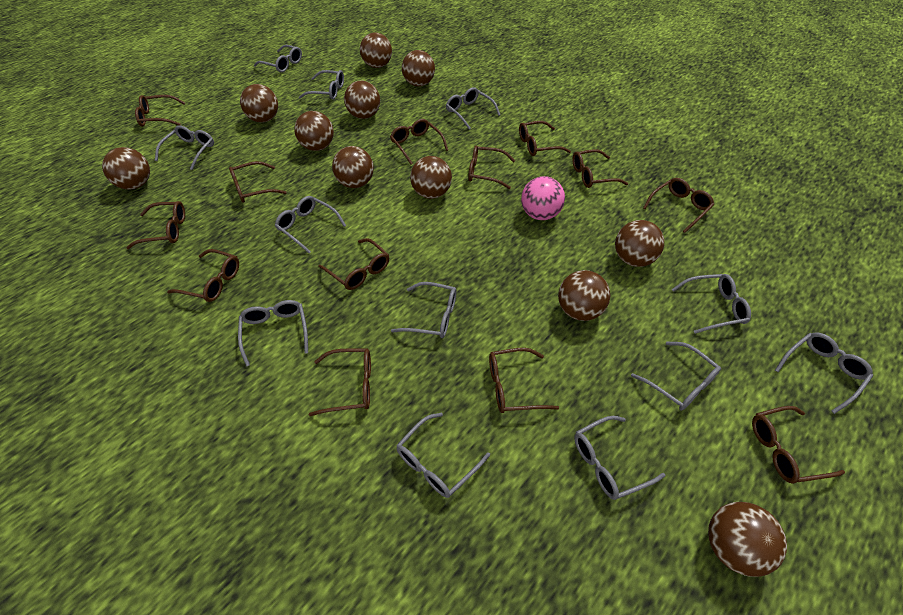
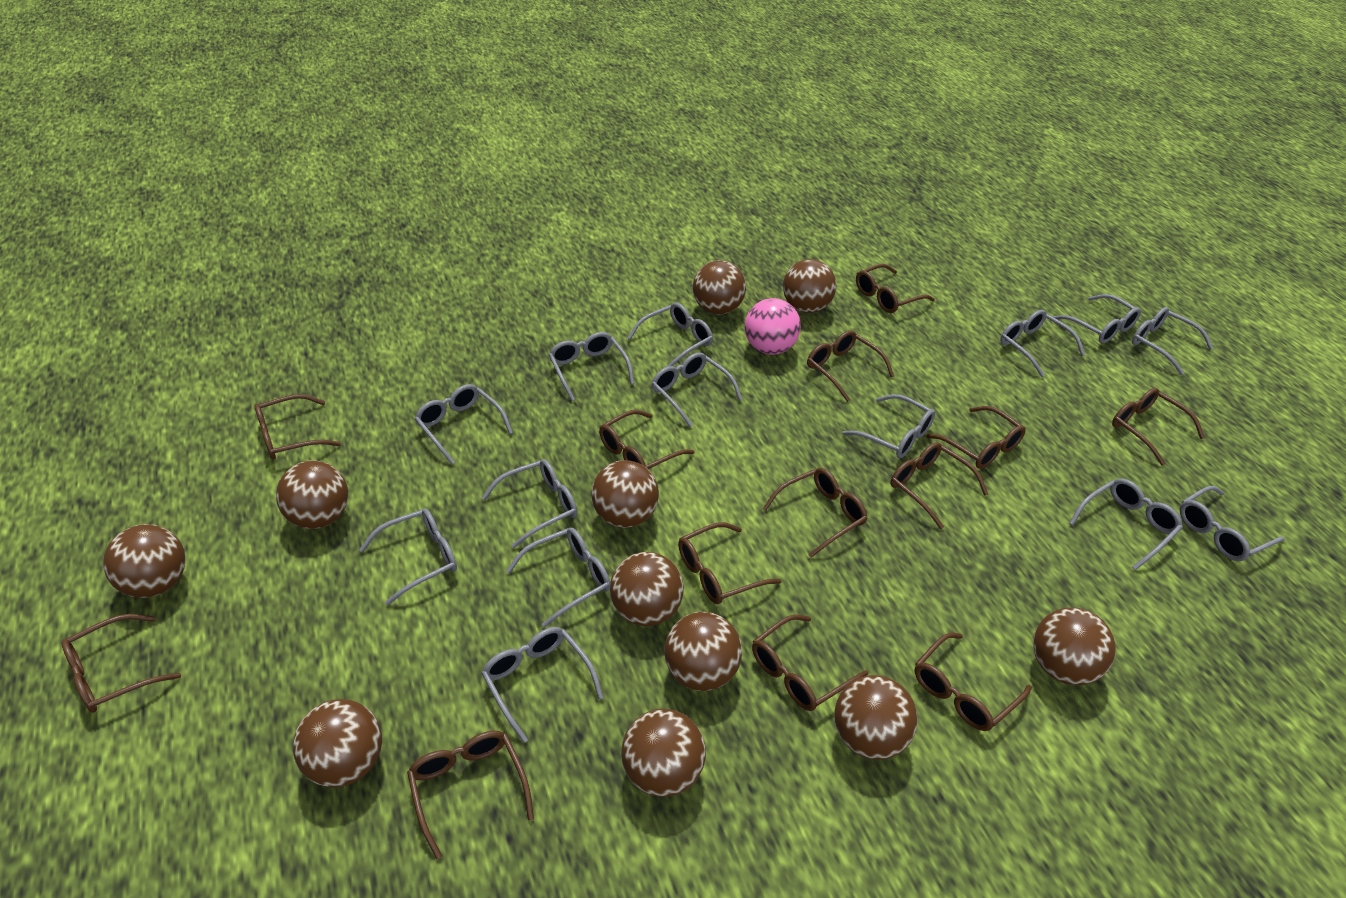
grey glasses: 12 -> 14

